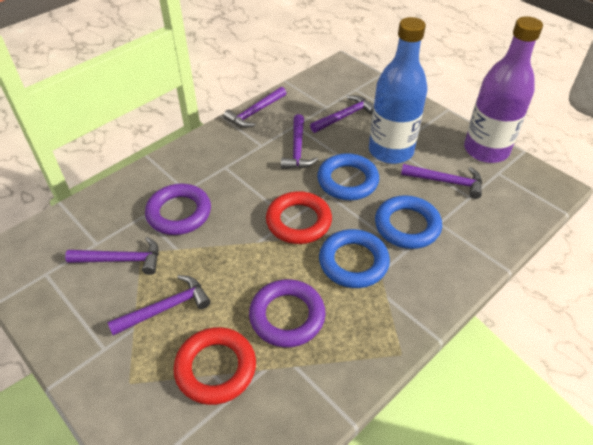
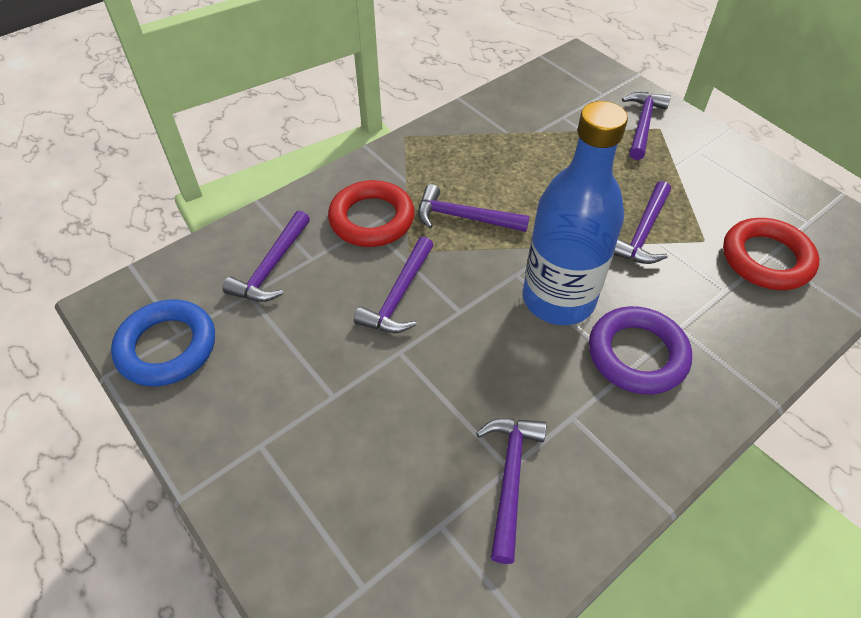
blue ring: 3 -> 1
purple bottle: 1 -> 0
purple ring: 2 -> 1

